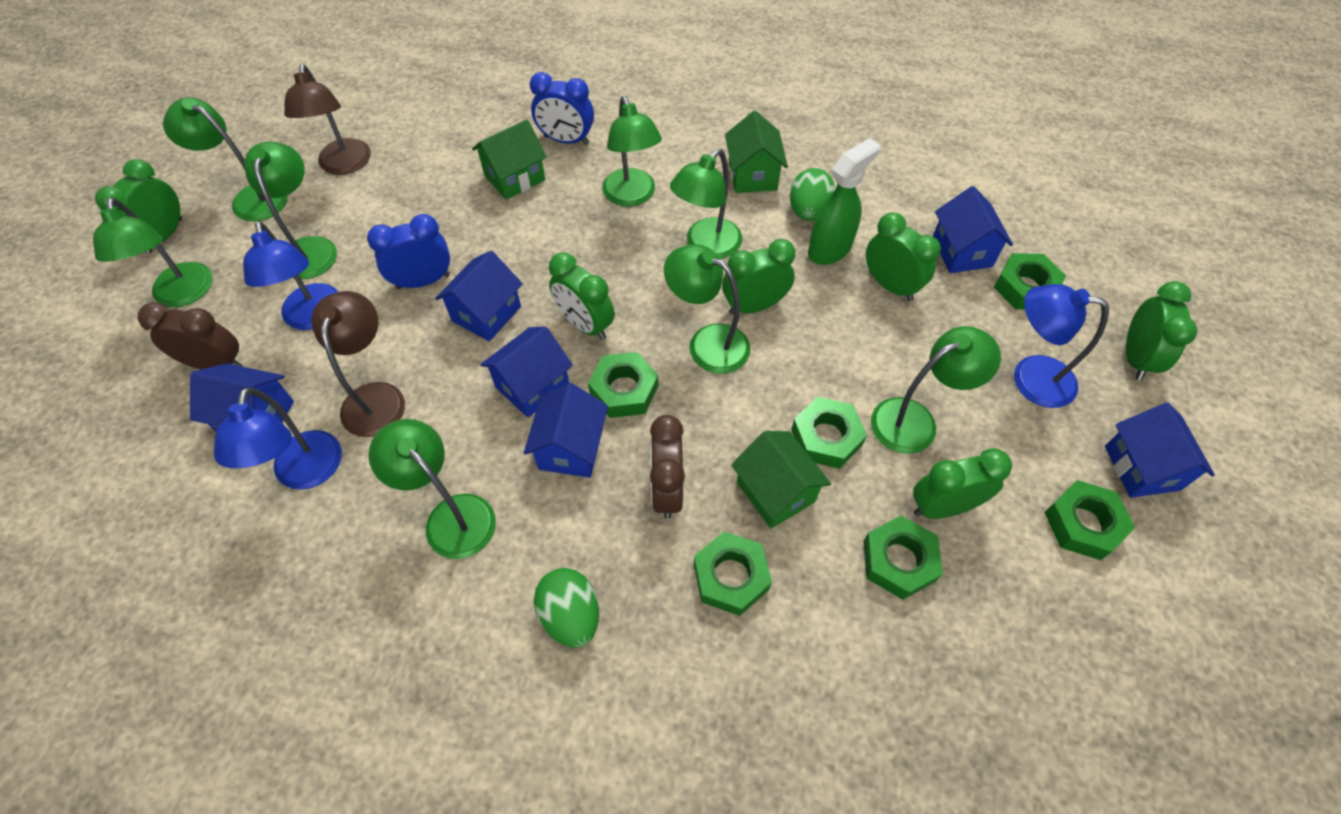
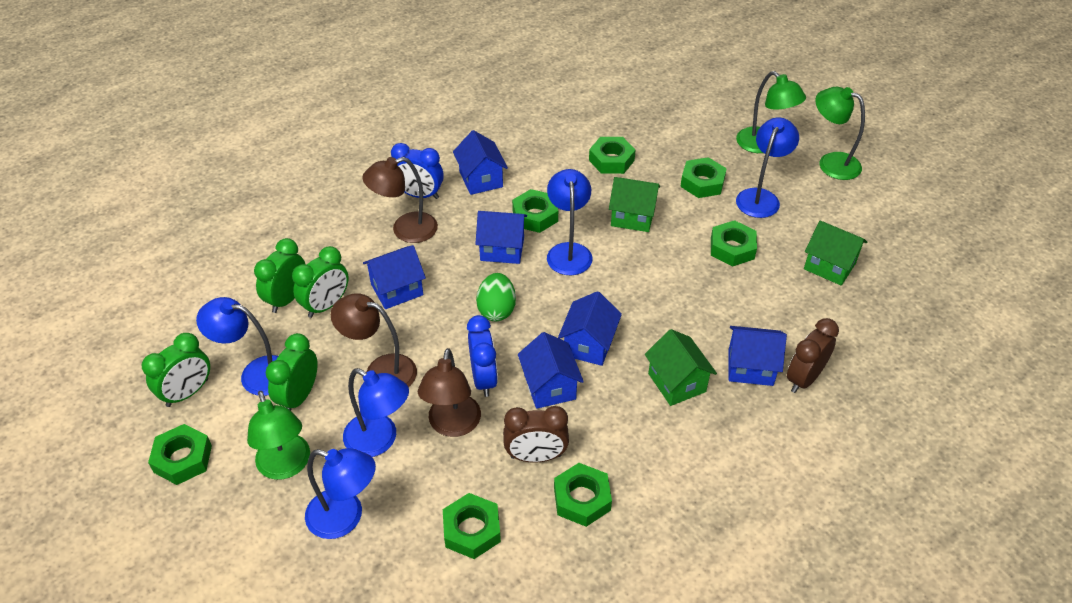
blue lamp: 3 -> 5
brown lamp: 2 -> 3
green clock: 6 -> 4
green egg: 2 -> 1
green lamp: 8 -> 3
green nut: 6 -> 7
green spray bottle: 1 -> 0

